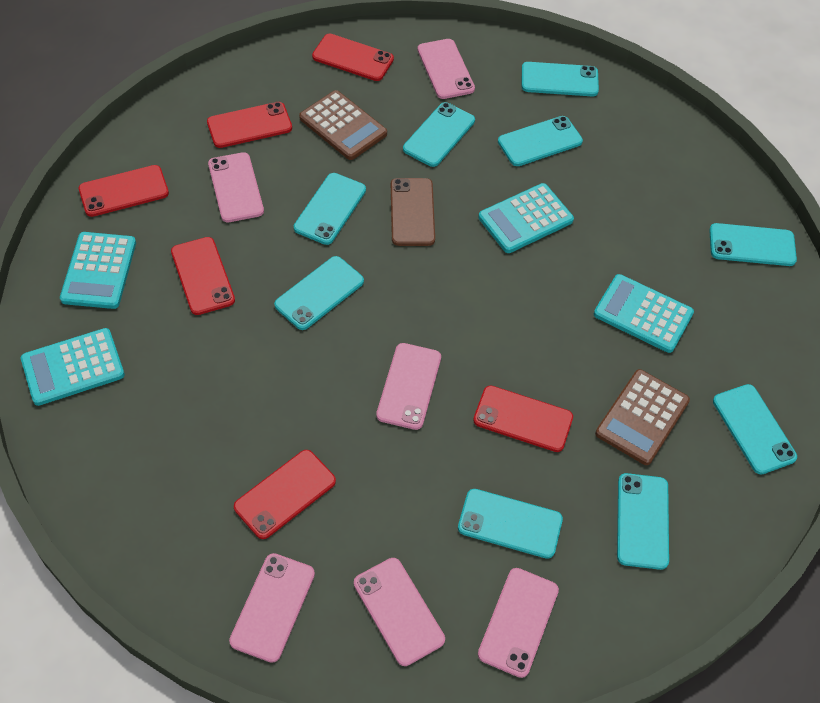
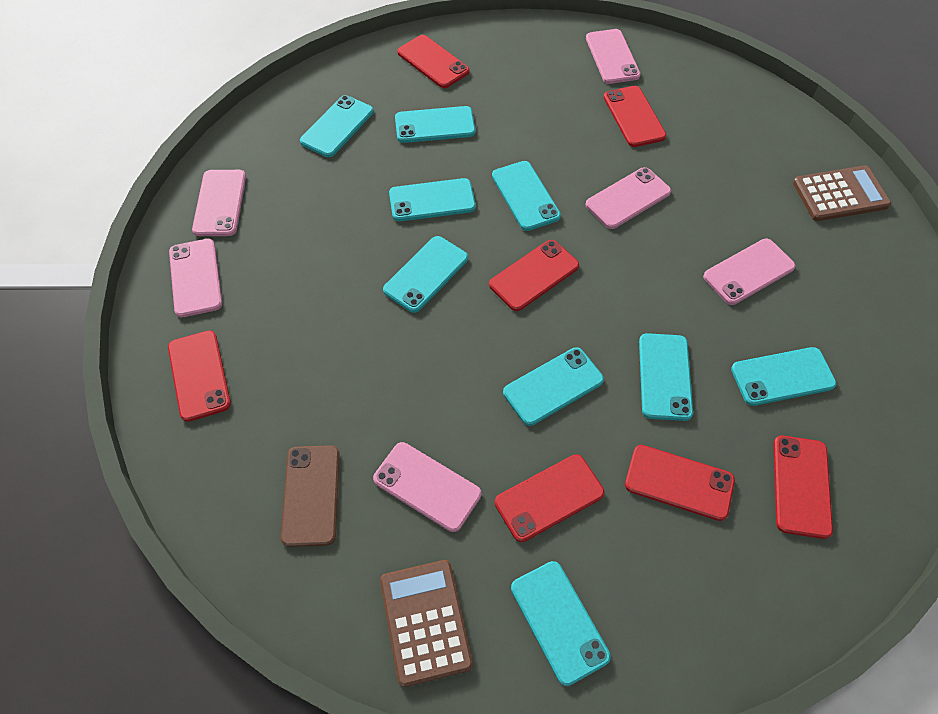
red phone: 6 -> 7
turquoise calculator: 4 -> 0

